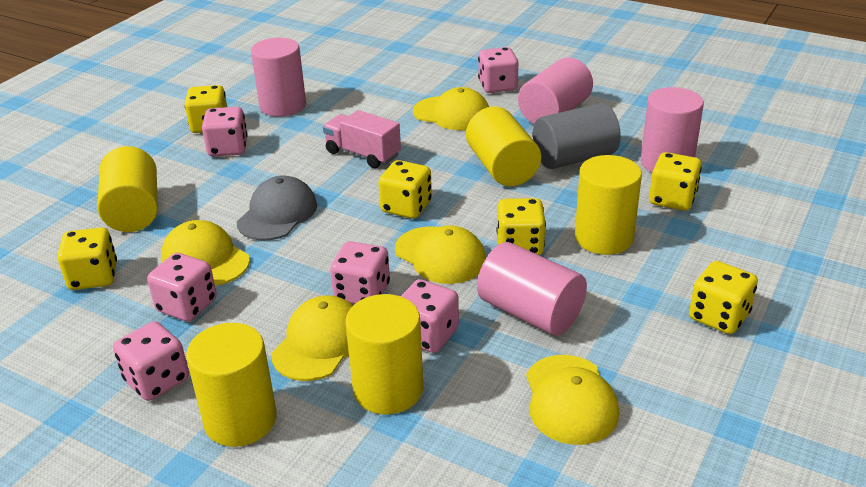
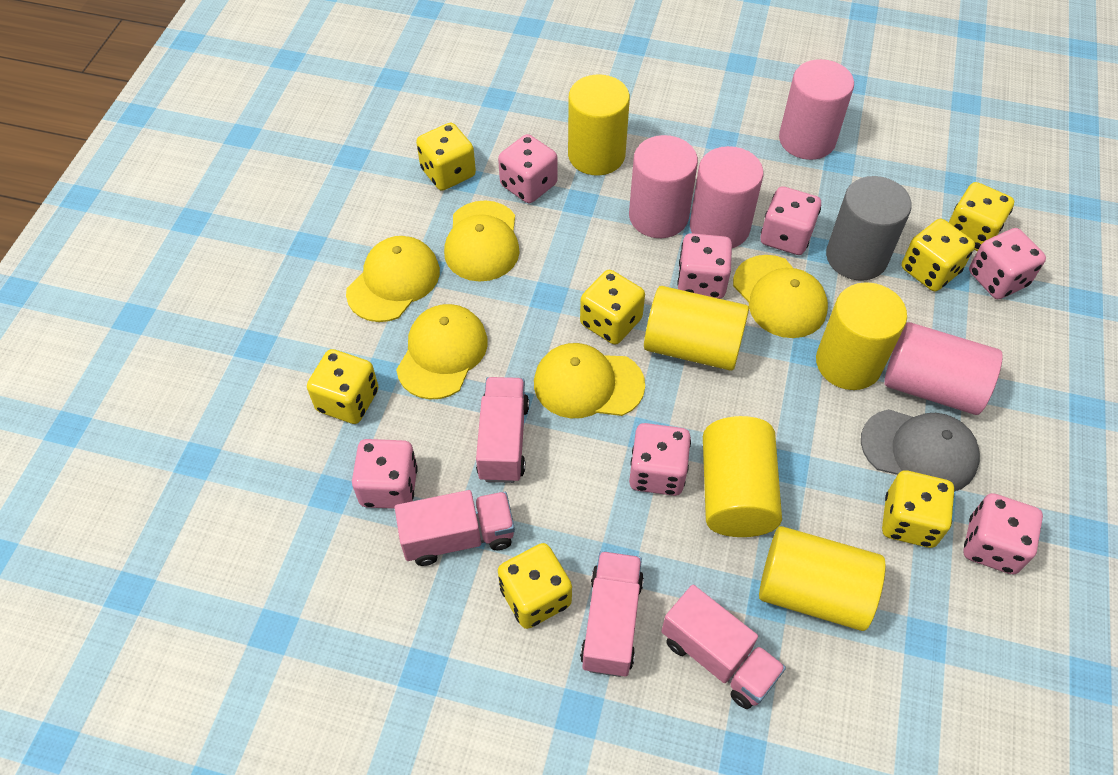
pink dice: 6 -> 7
pink truck: 1 -> 4
yellow dice: 6 -> 7

